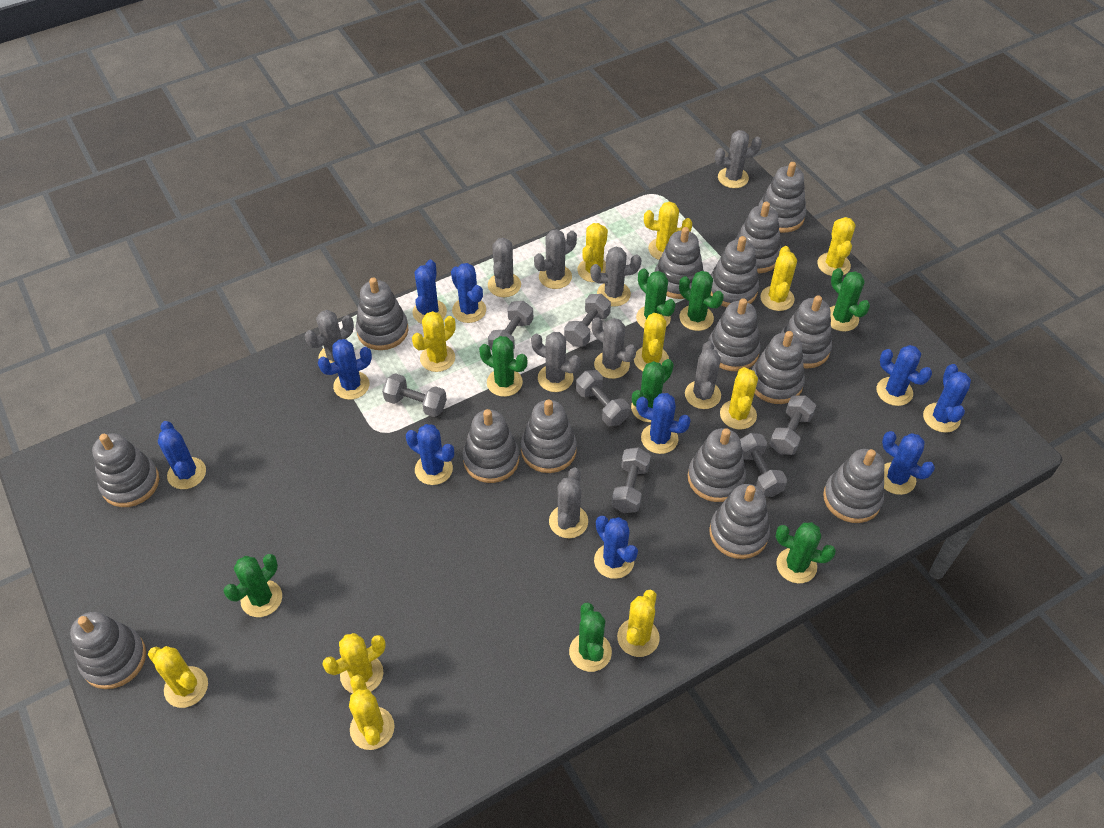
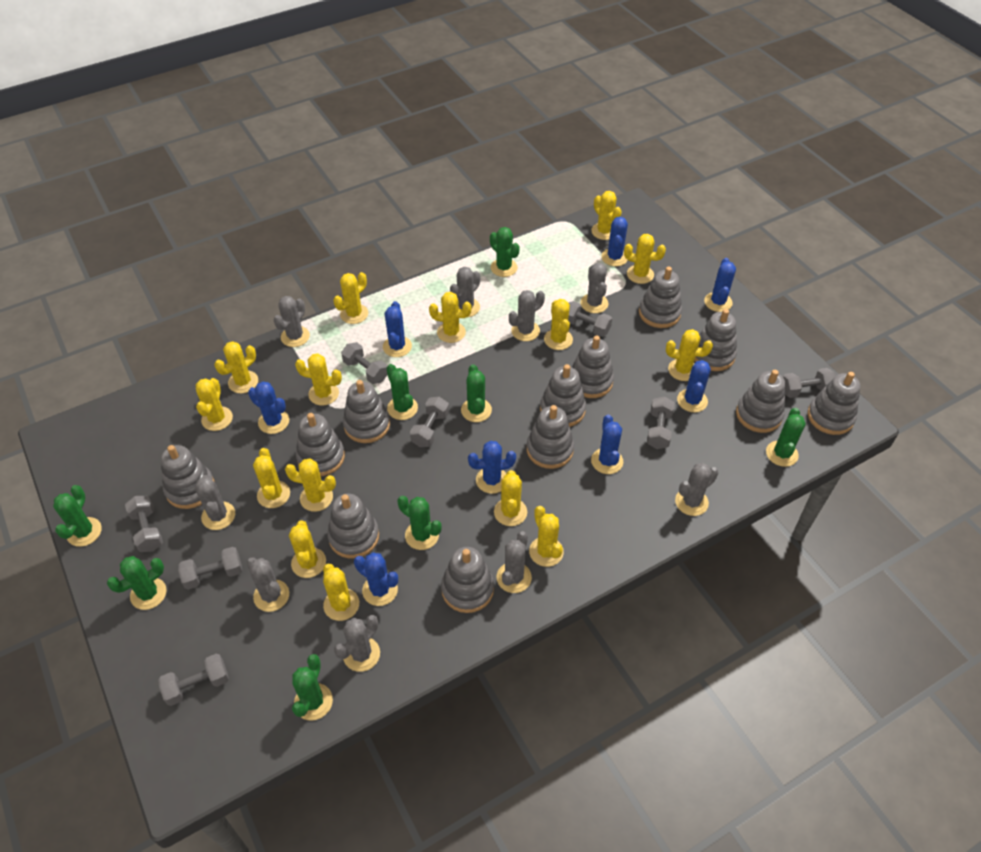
blue cactus: 10 -> 8
grey dumbbell: 7 -> 8
grey stacking toy: 15 -> 12
yellow cactus: 11 -> 15

